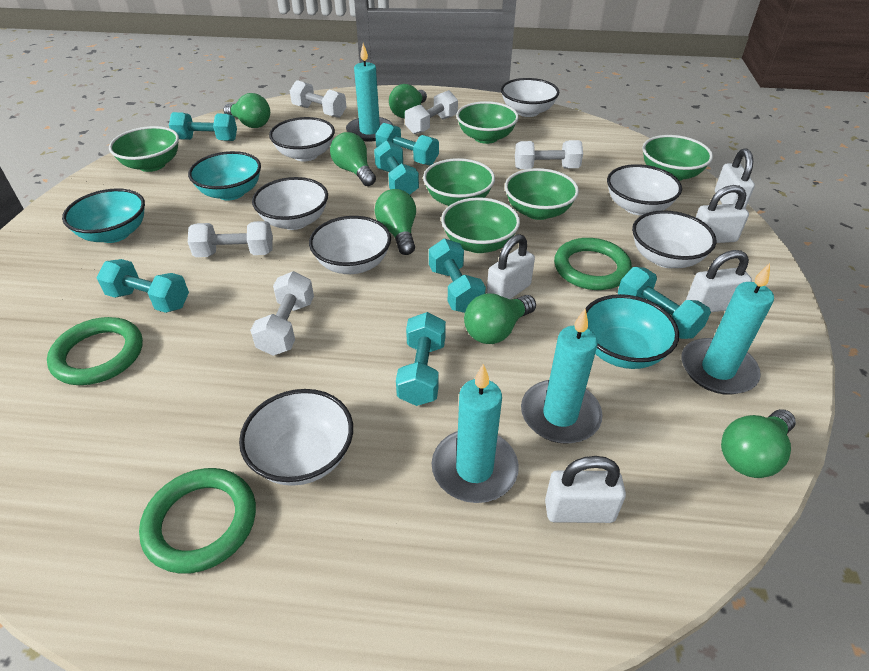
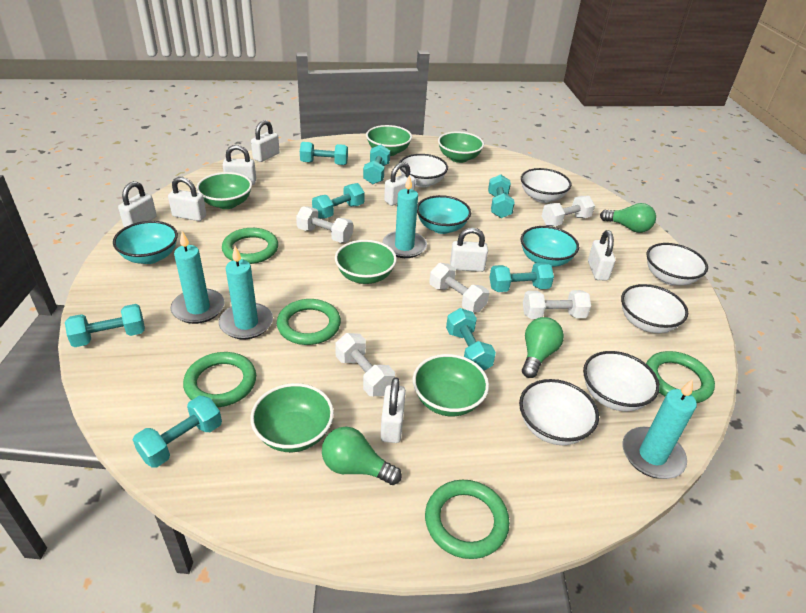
green light bulb: 6 -> 3
green ring: 3 -> 5
turquoise dumbbell: 7 -> 8
white bowl: 7 -> 6
white padlock: 5 -> 8

